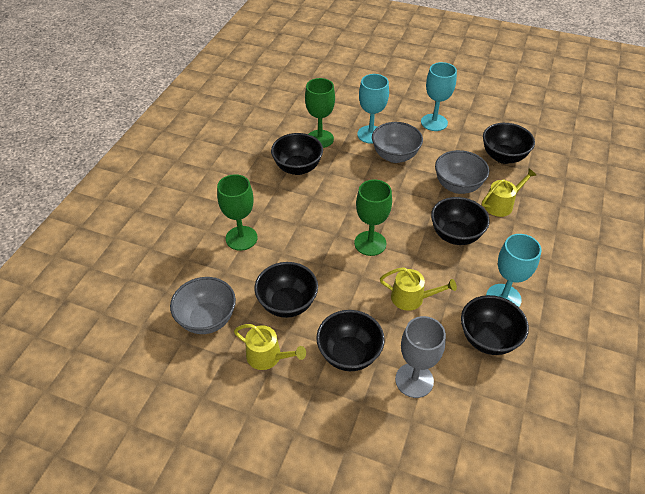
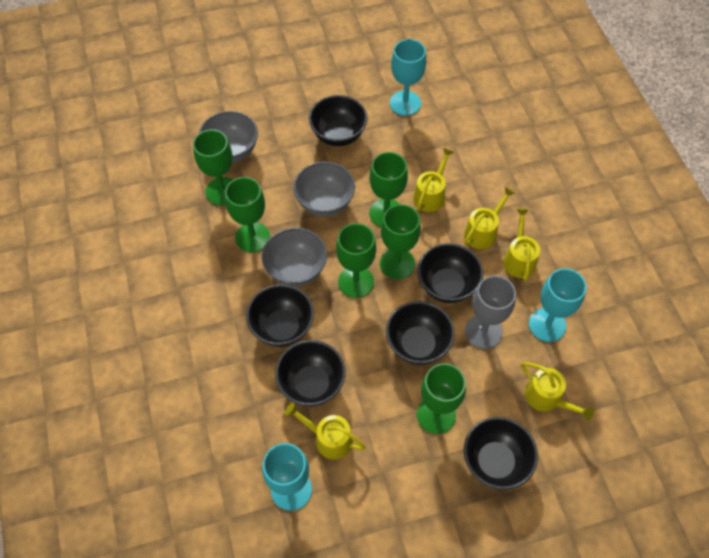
green goblet: 3 -> 6
yellow watering can: 3 -> 5

